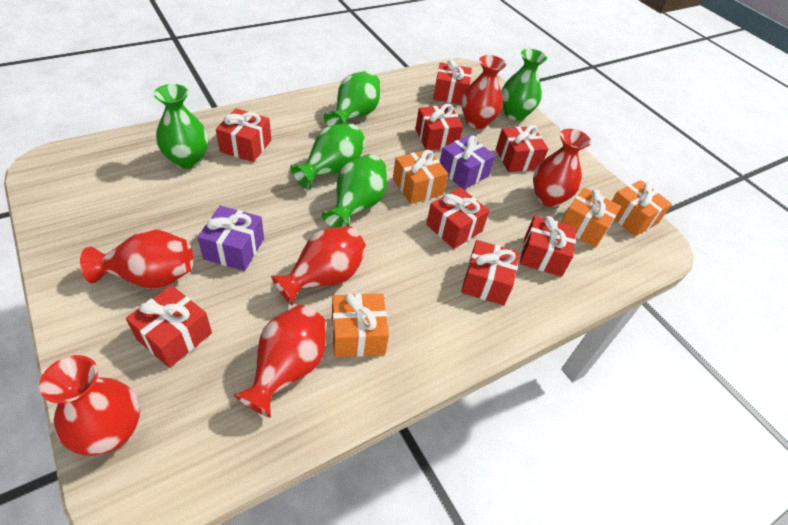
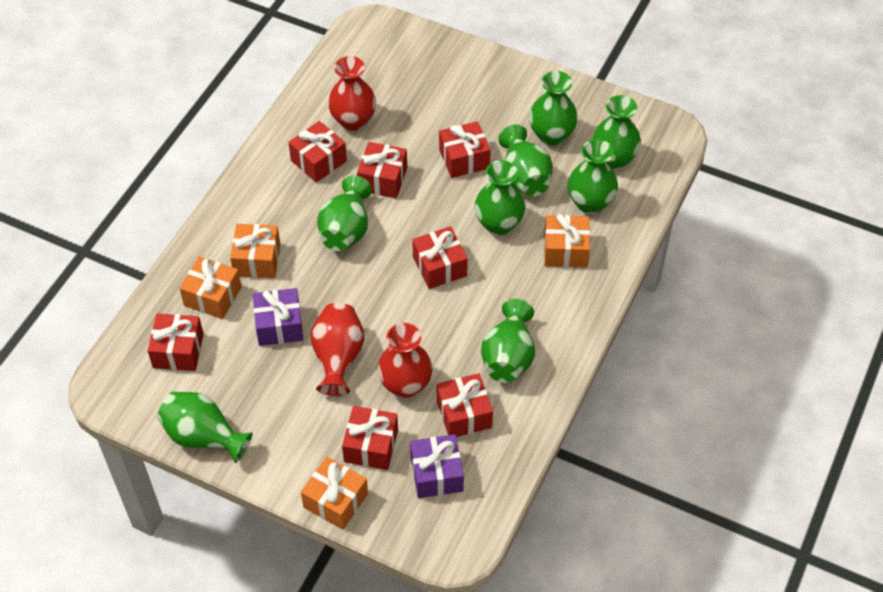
green vase: 5 -> 8
red gift: 8 -> 7
red vase: 6 -> 3

